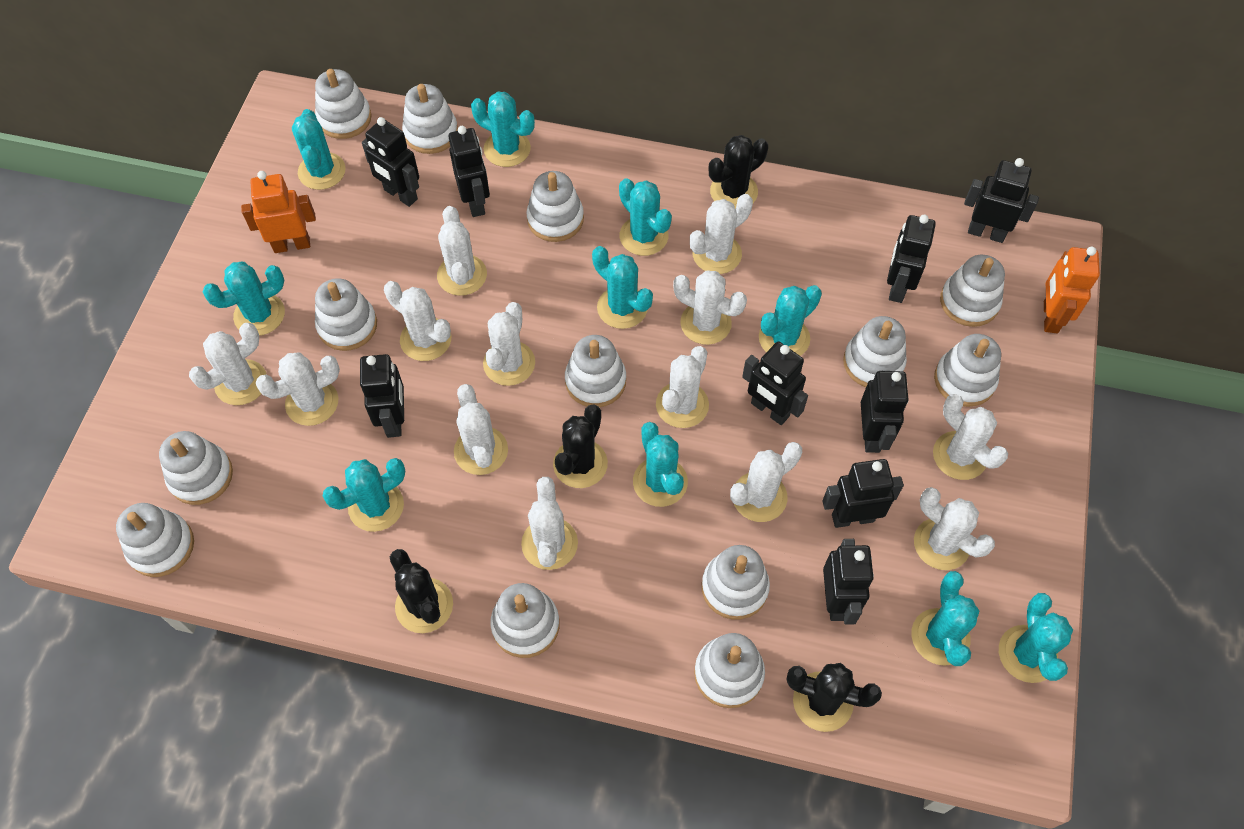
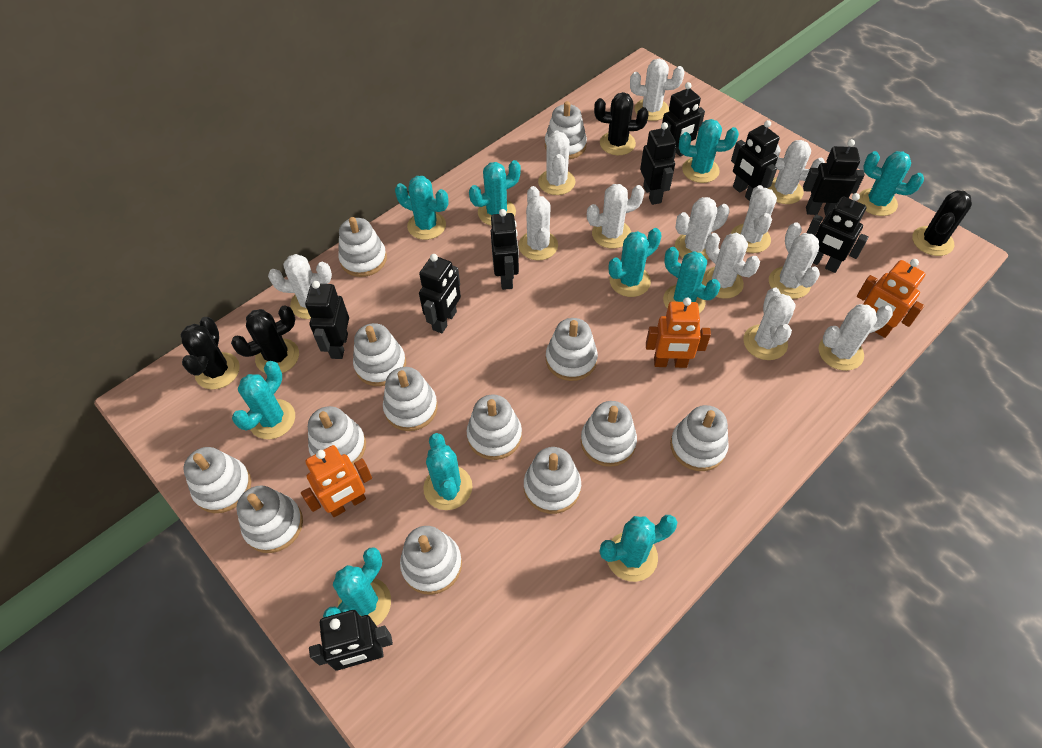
orange robot: 2 -> 3
white cactus: 13 -> 12

